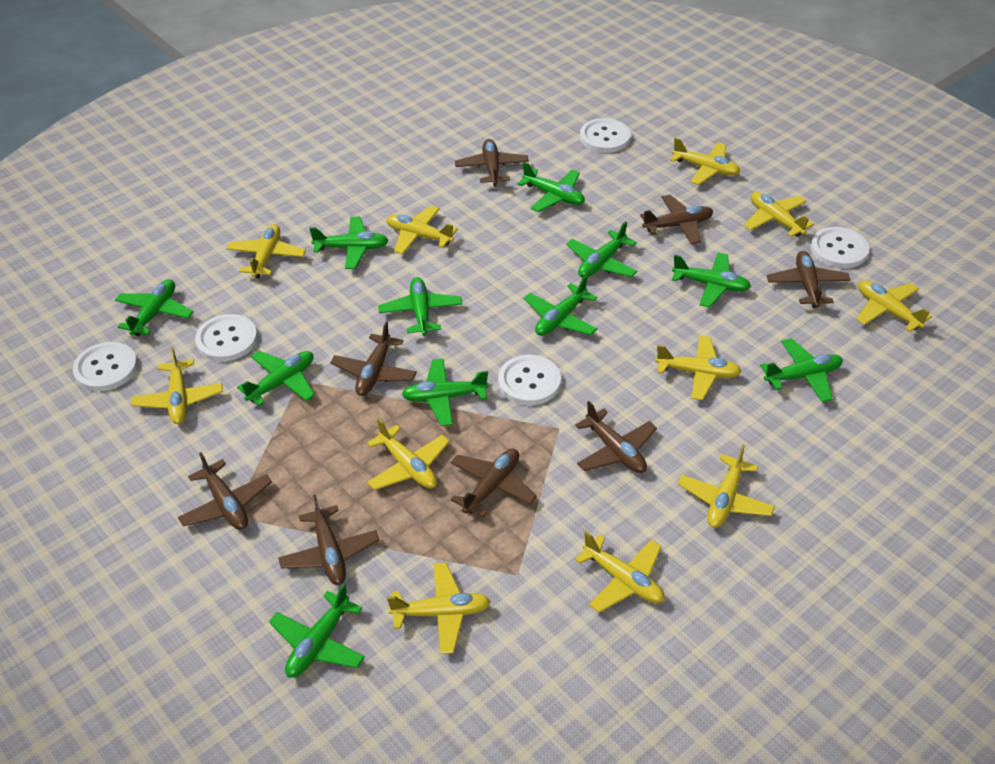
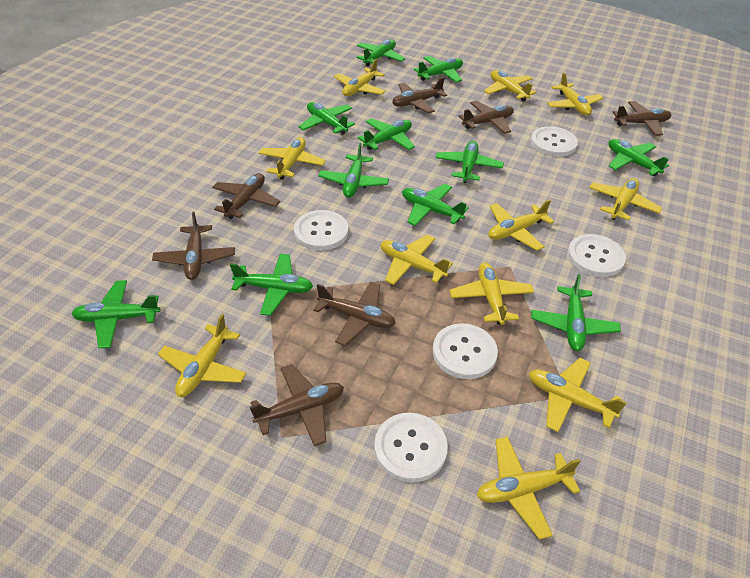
brown plane: 8 -> 7

